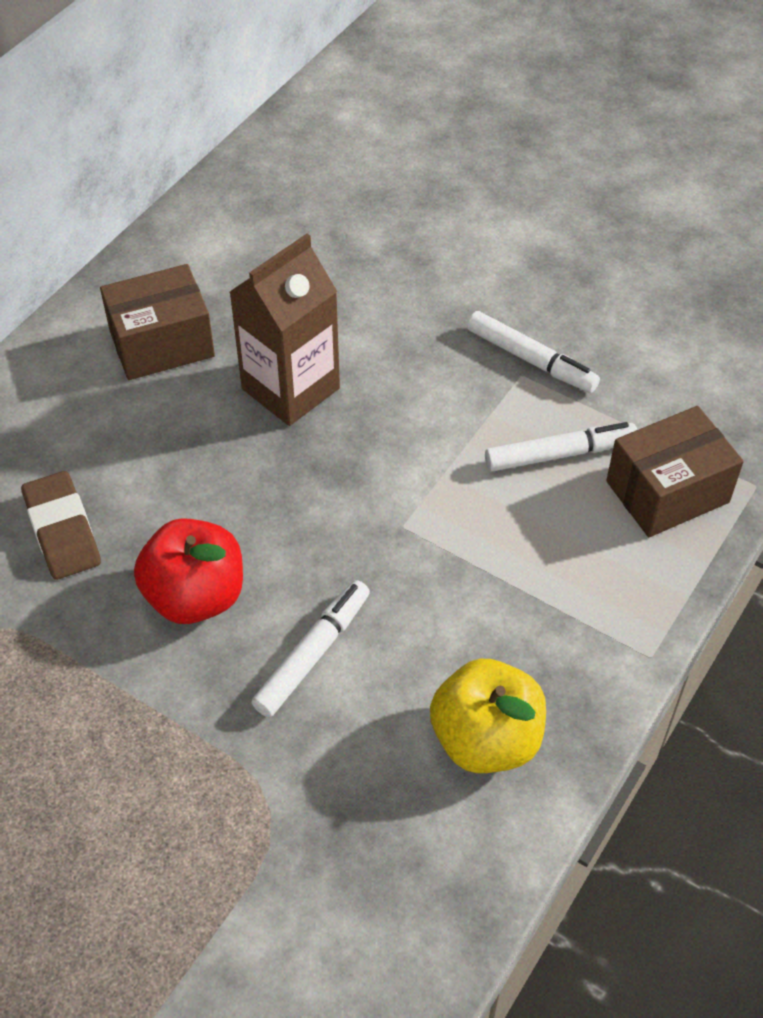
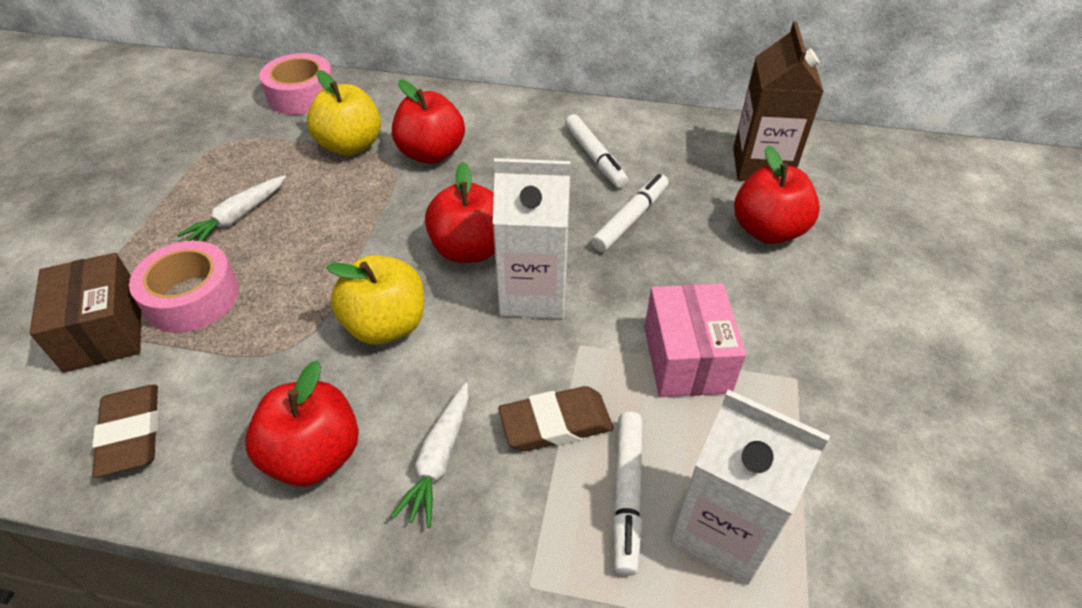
brown box: 2 -> 1
brown eraser: 1 -> 2
pink box: 0 -> 1
pink tape: 0 -> 2
red apple: 1 -> 4
white carrot: 0 -> 2
white carton: 0 -> 2
yellow apple: 1 -> 2

